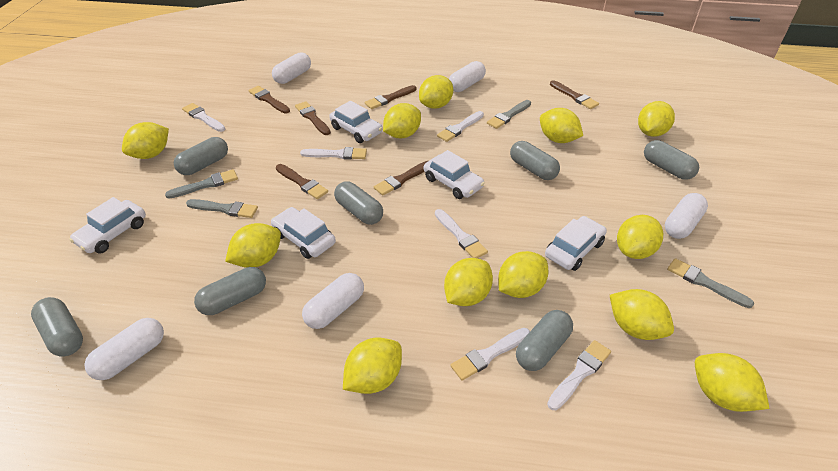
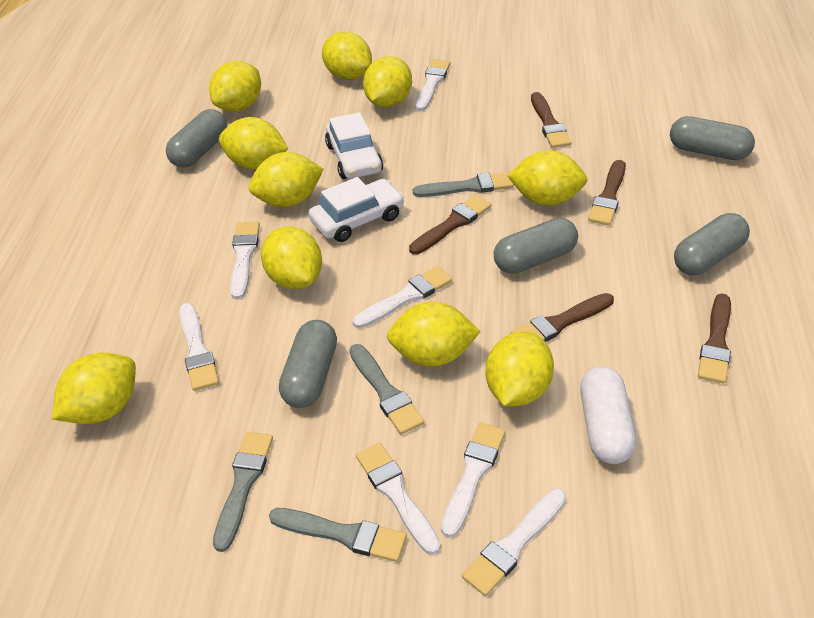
brown brush: 6 -> 5
grey capsule: 7 -> 5
white brush: 6 -> 7
white capsule: 5 -> 1
white car: 5 -> 2
yellow lemon: 12 -> 10

